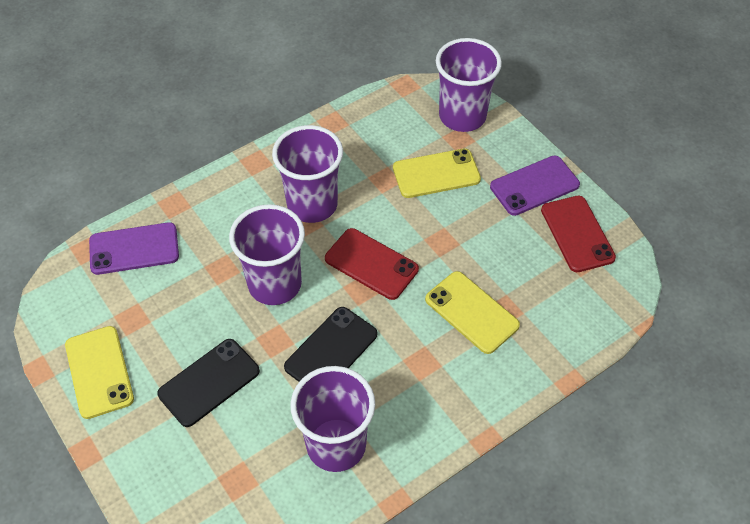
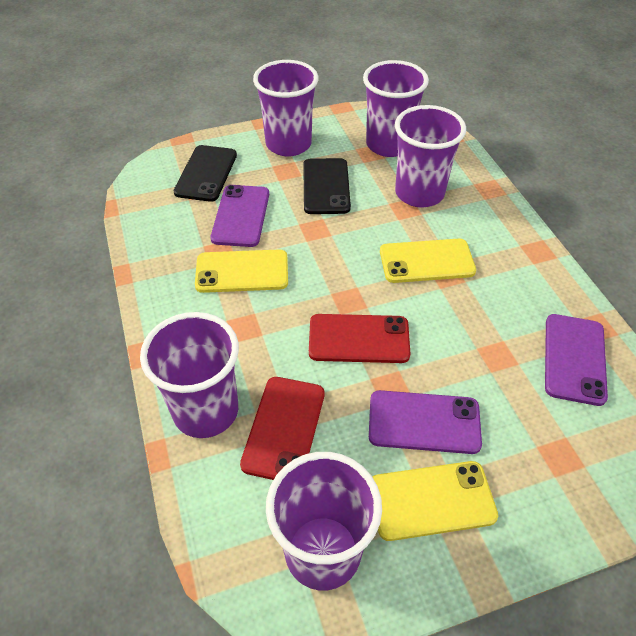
purple cup: 4 -> 5
purple phone: 2 -> 3

